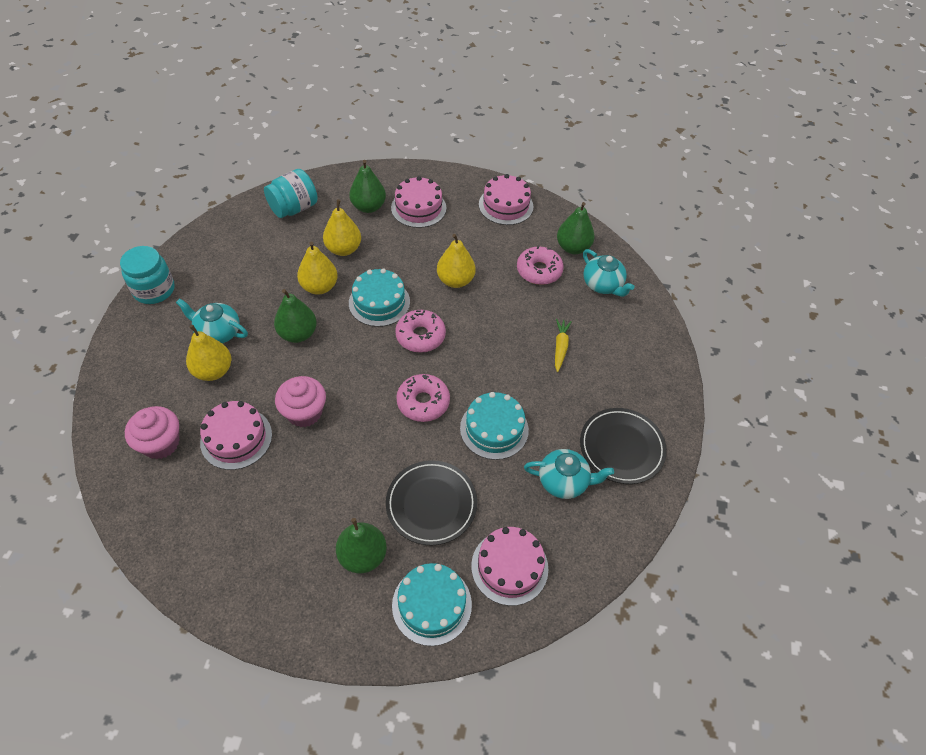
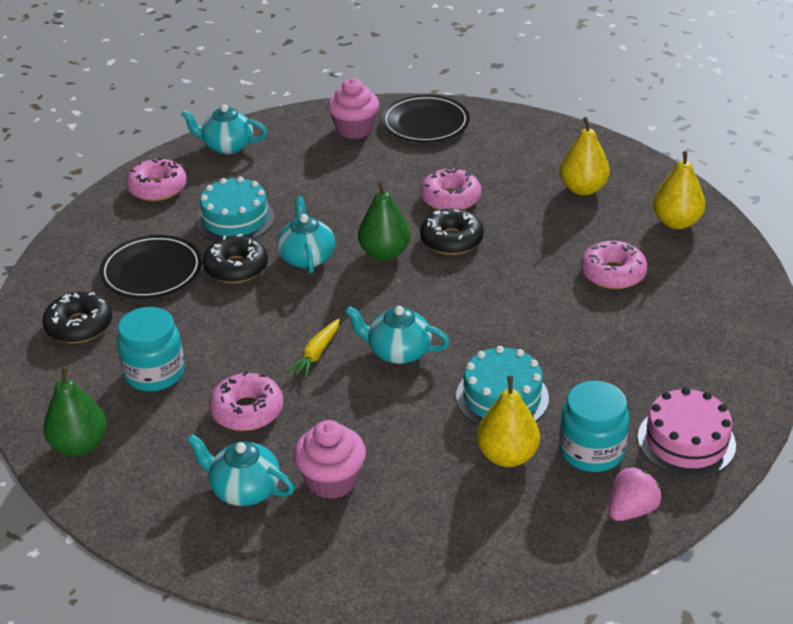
black donut: 0 -> 3
green pear: 4 -> 2
pink cake: 4 -> 1
pink donut: 3 -> 4
pink strawberry: 0 -> 1
turquoise cake: 3 -> 2
turquoise teapot: 3 -> 4
yellow pear: 4 -> 3

